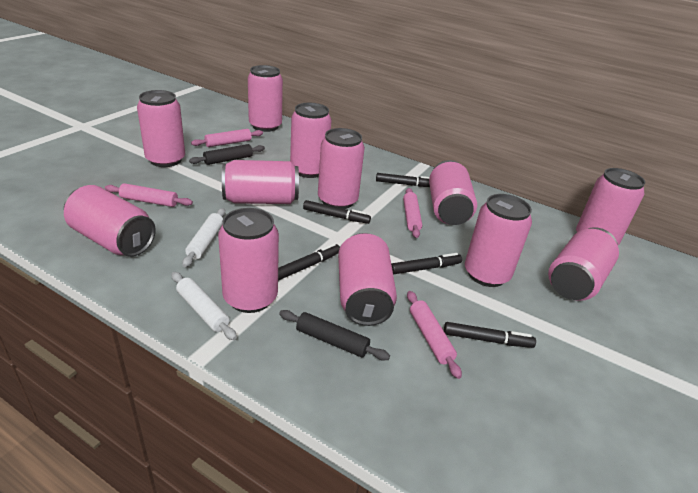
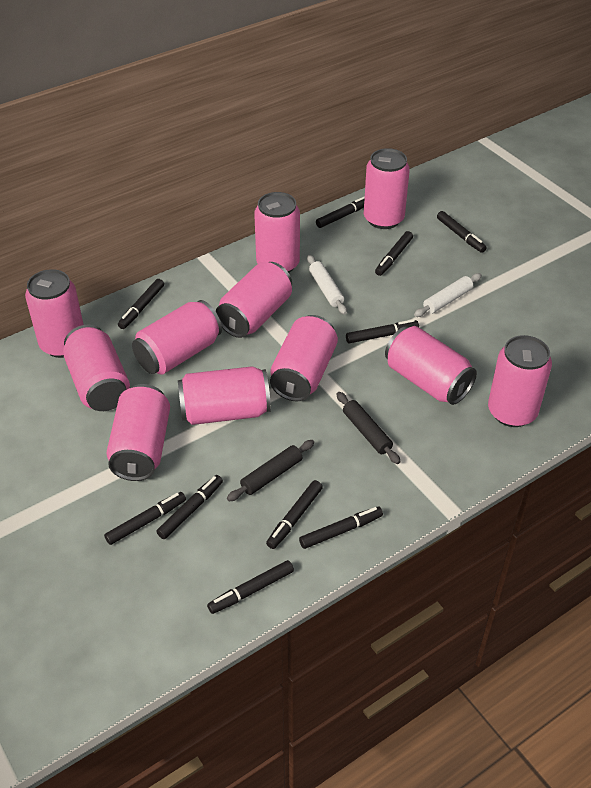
black marker: 5 -> 10
pink can: 12 -> 11
pink rolling pin: 4 -> 0

